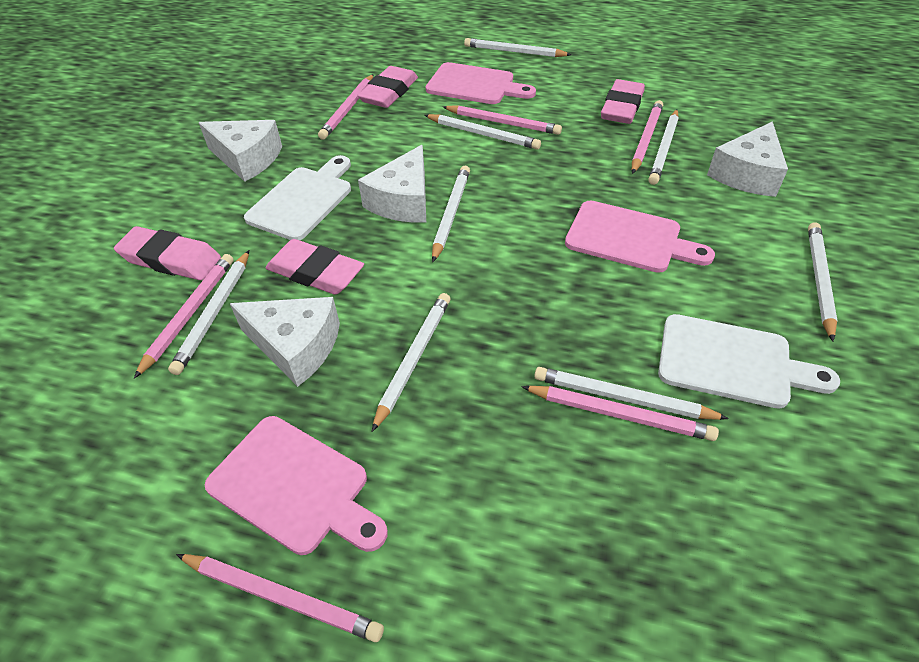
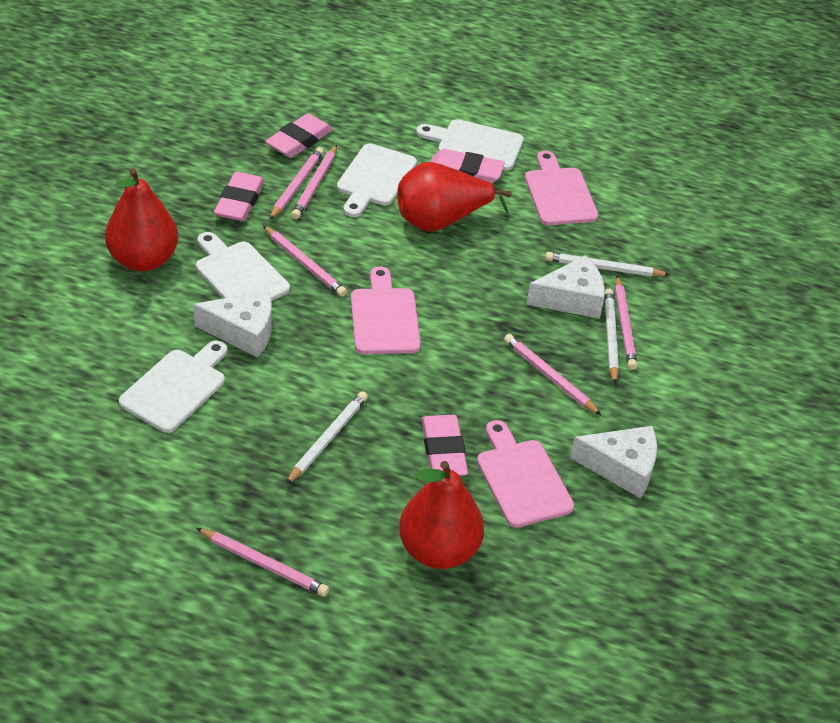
red pear: 0 -> 3
white cheese: 4 -> 3
white cutting board: 2 -> 4
white pencil: 8 -> 3

